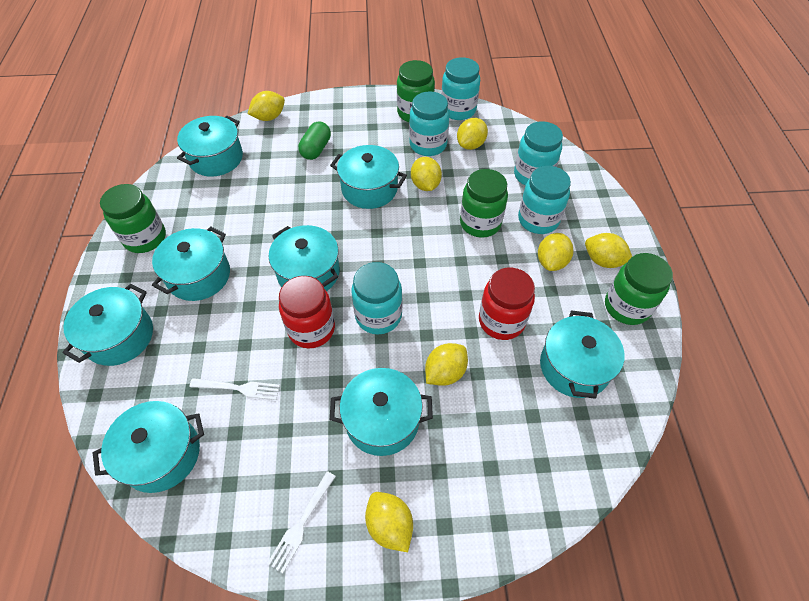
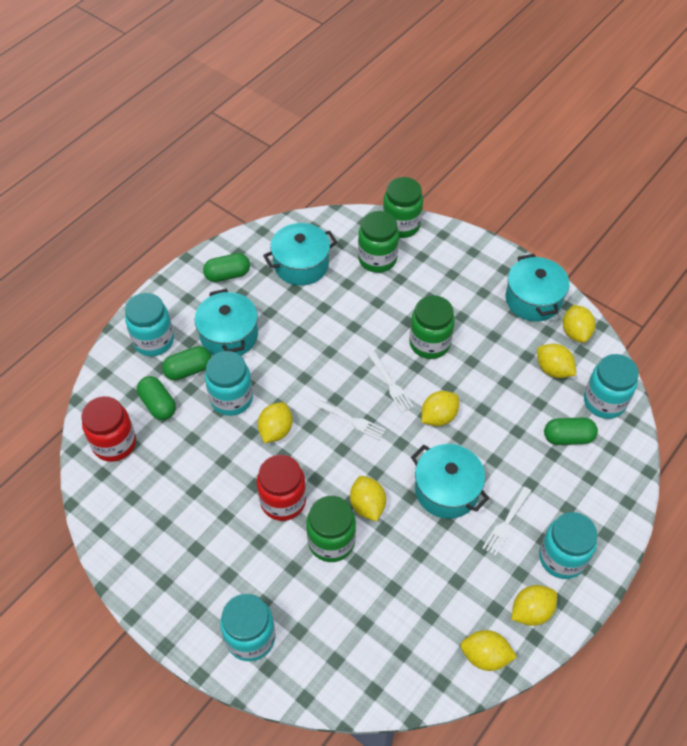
green capsule: 1 -> 4
turquoise pot: 8 -> 4
white fork: 2 -> 3

